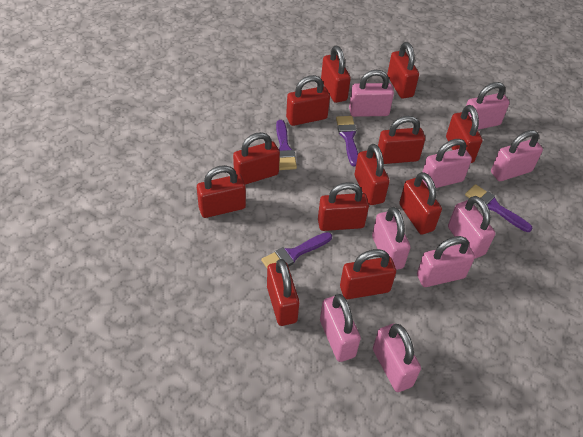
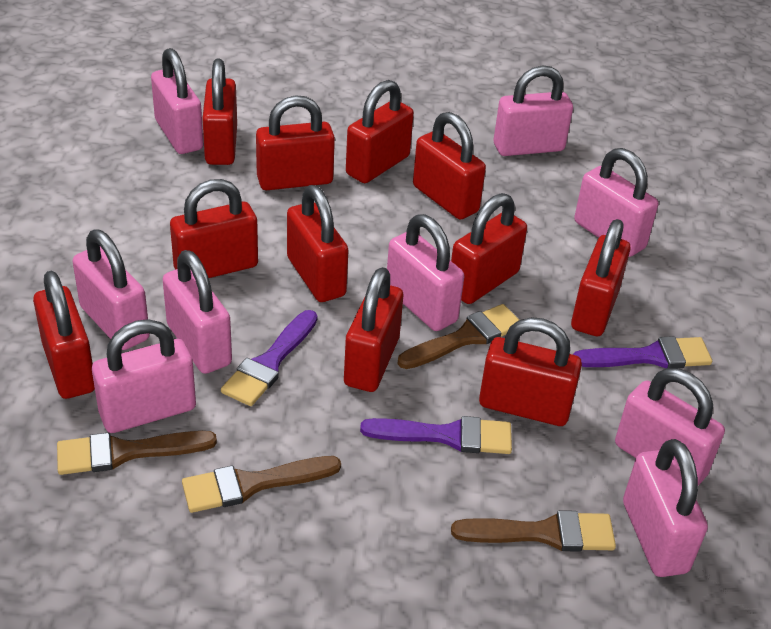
brown brush: 0 -> 4
purple brush: 4 -> 3
red padlock: 12 -> 11

